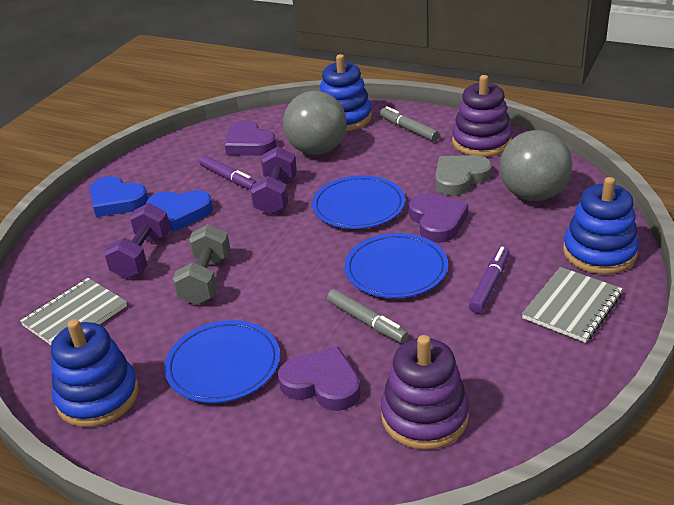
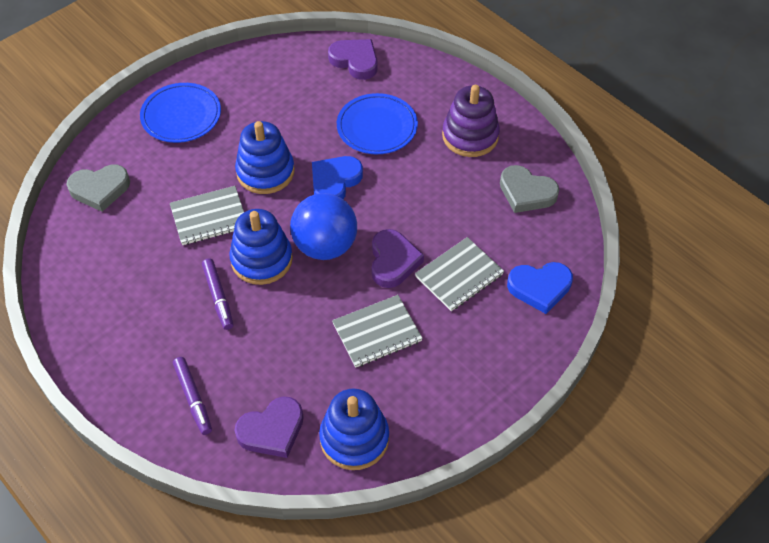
blue ball: 0 -> 1
blue plate: 3 -> 2
grey ball: 2 -> 0
grey dumbbell: 1 -> 0
grey heart: 1 -> 2
grey marker: 2 -> 0
grey notebook: 2 -> 3
purple dumbbell: 2 -> 0
purple stacking toy: 2 -> 1

